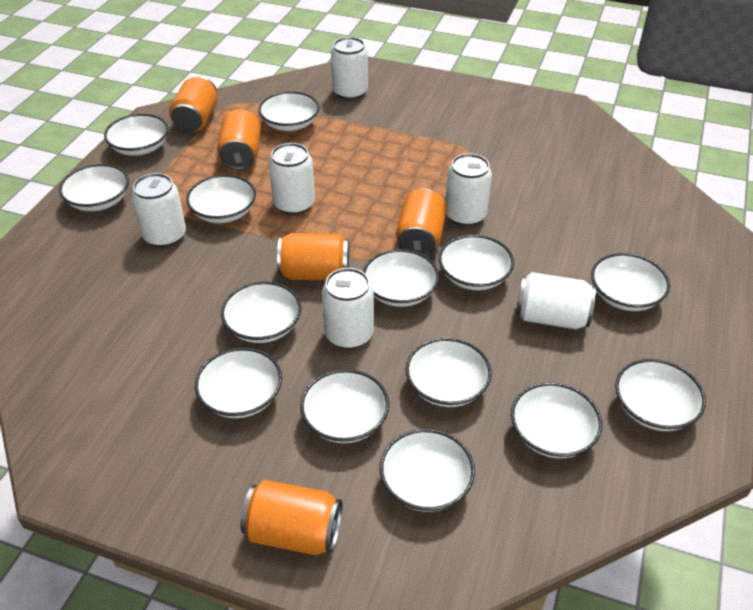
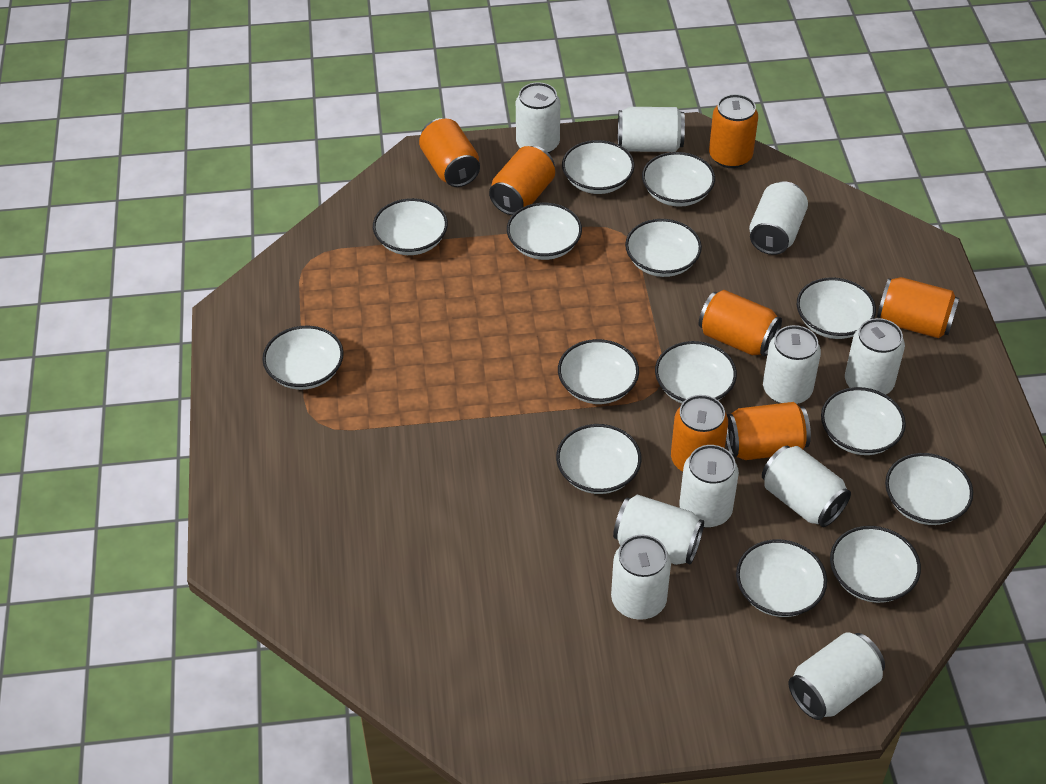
orange can: 5 -> 7
white can: 6 -> 10

